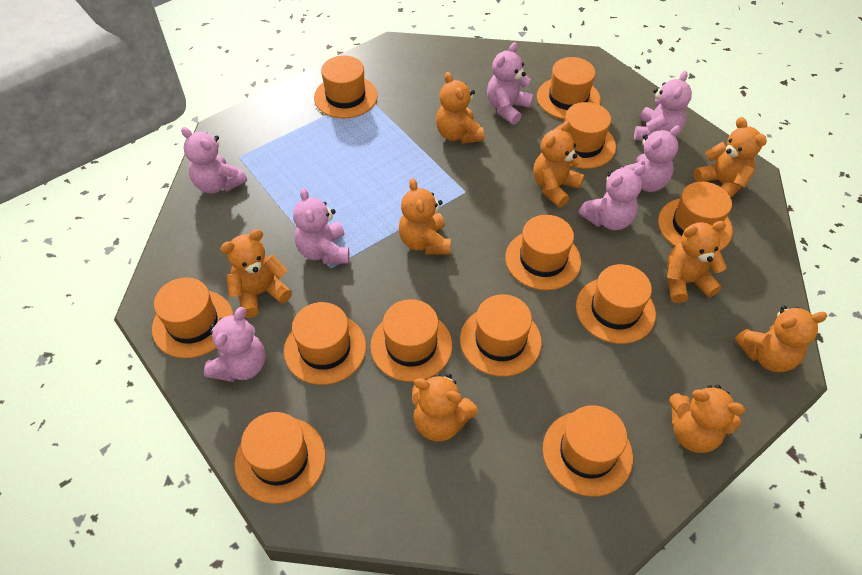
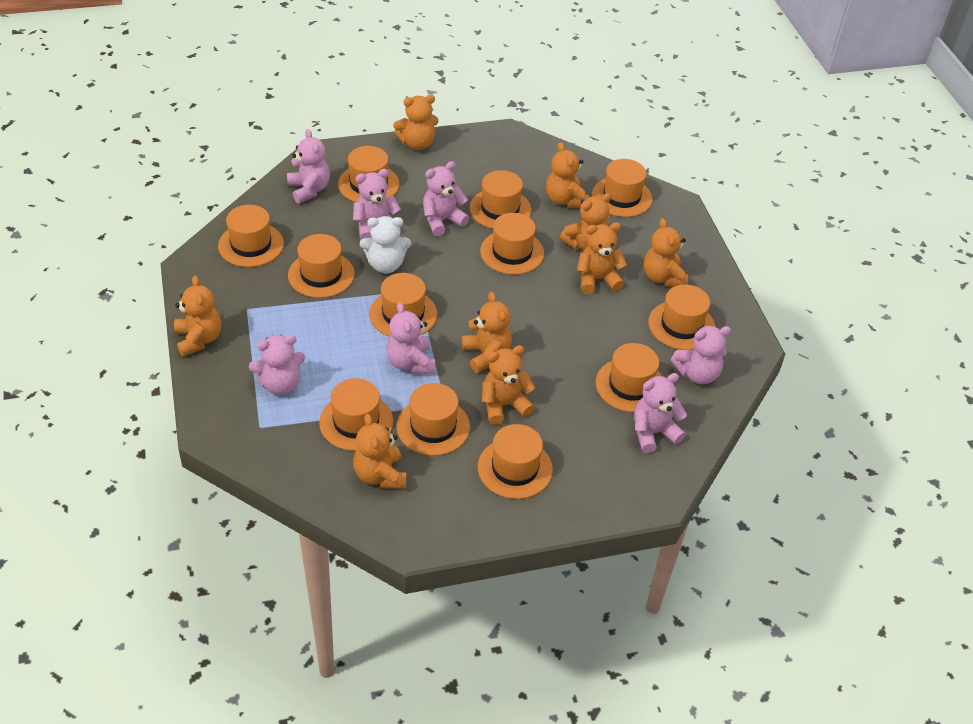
white teddy bear: 0 -> 1

